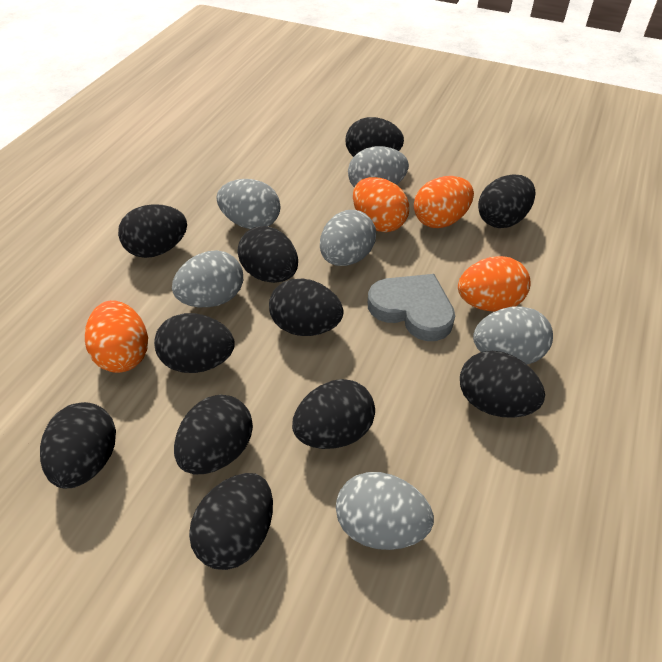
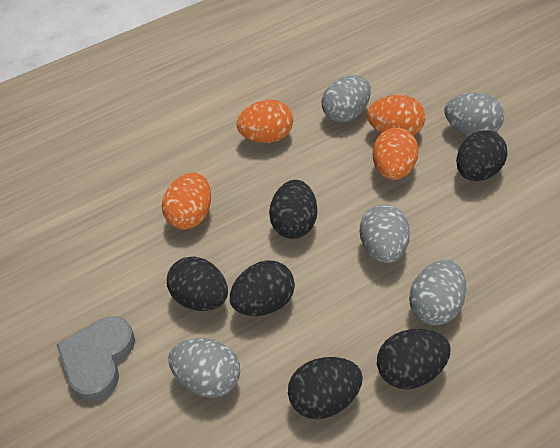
black egg: 11 -> 6
grey egg: 6 -> 5

